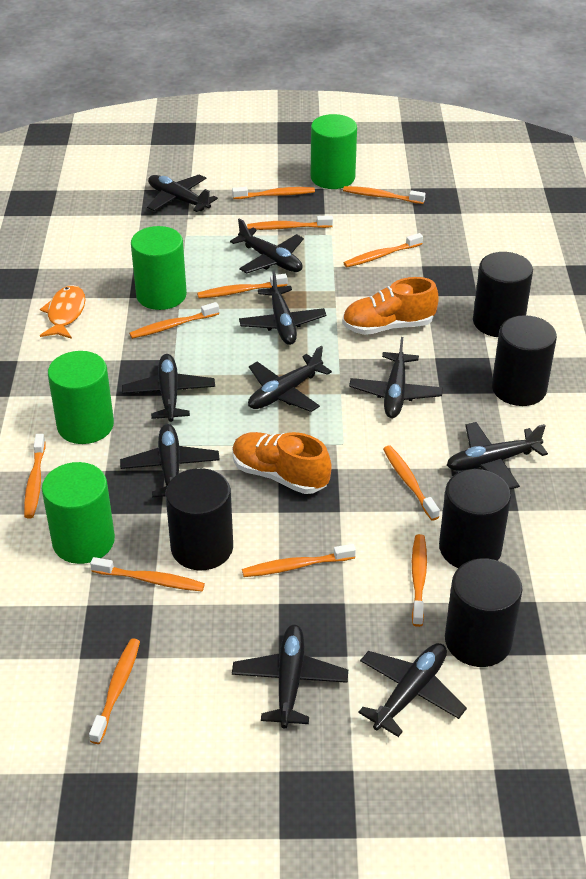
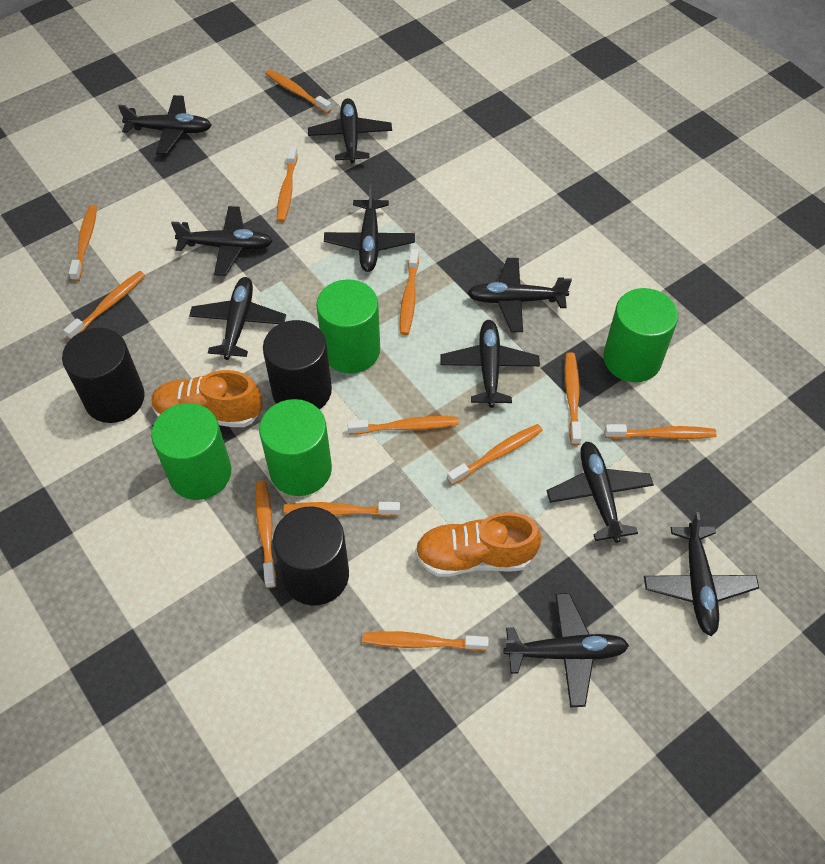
black cylinder: 5 -> 3
orange fish: 1 -> 0

